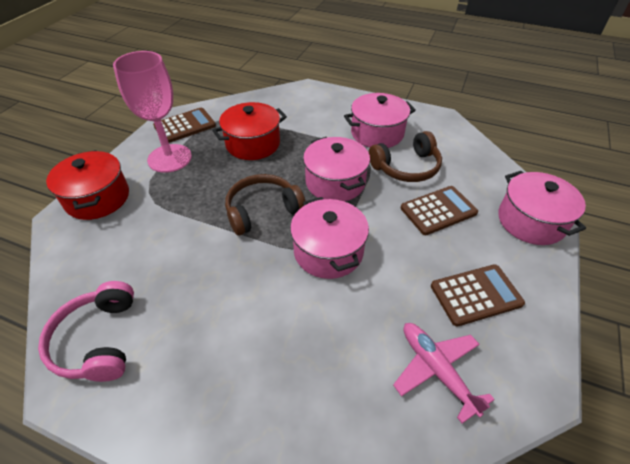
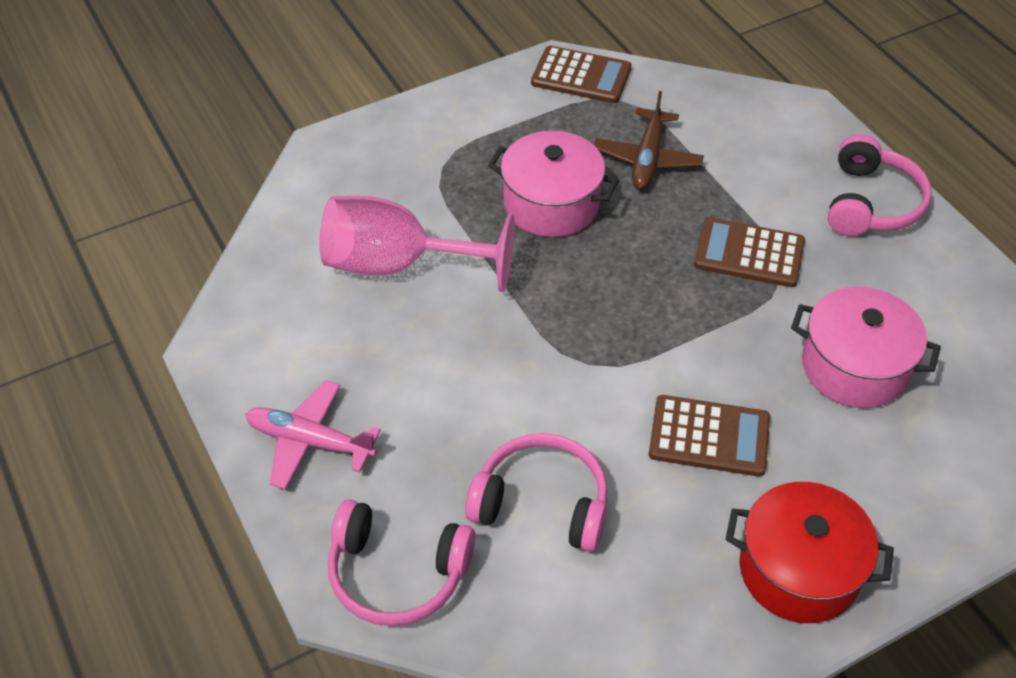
brown headphones: 2 -> 0
brown plane: 0 -> 1
pink headphones: 1 -> 3
pink pot: 4 -> 2
red pot: 2 -> 1

